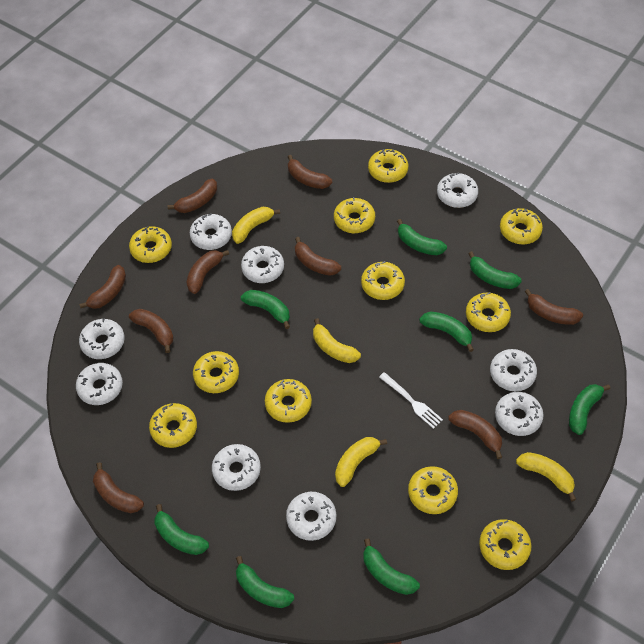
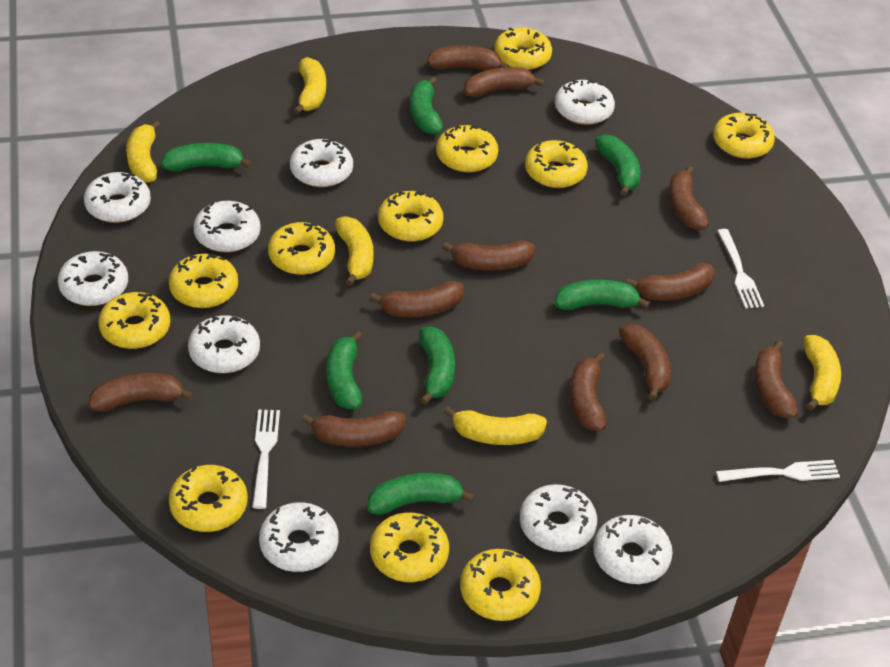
brown banana: 9 -> 11
green banana: 8 -> 7
white fork: 1 -> 3
yellow banana: 4 -> 5

